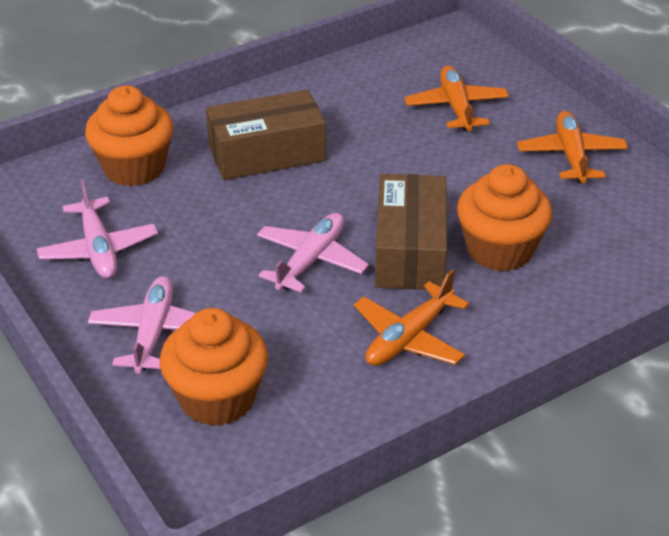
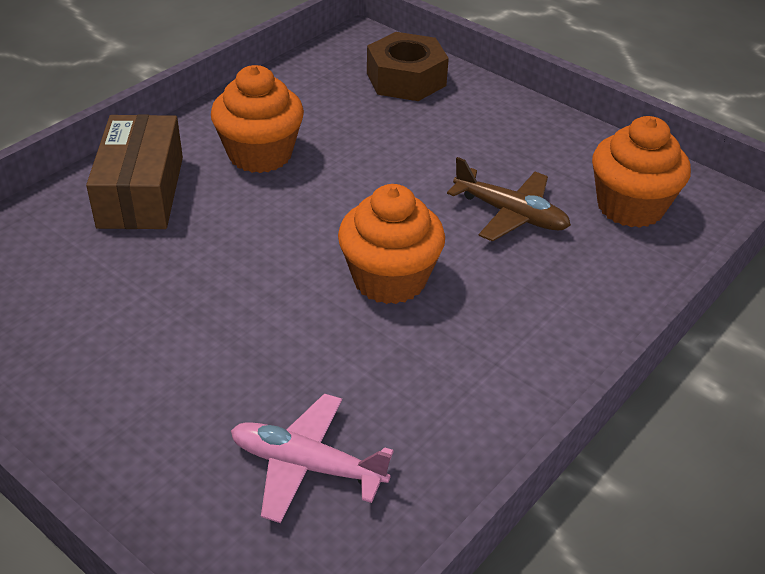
brown box: 2 -> 1
brown nut: 0 -> 1
brown plane: 0 -> 1
orange plane: 3 -> 0
pink plane: 3 -> 1

